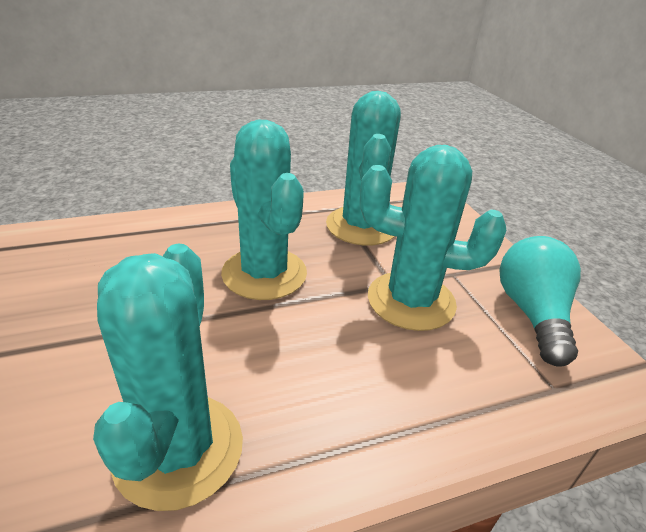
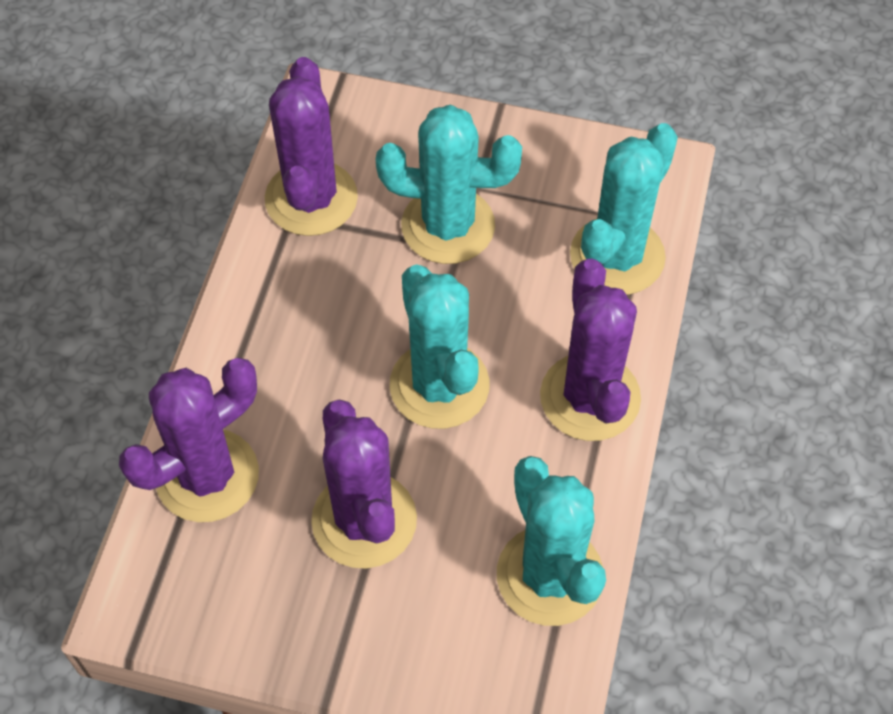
purple cactus: 0 -> 4
turquoise light bulb: 1 -> 0

